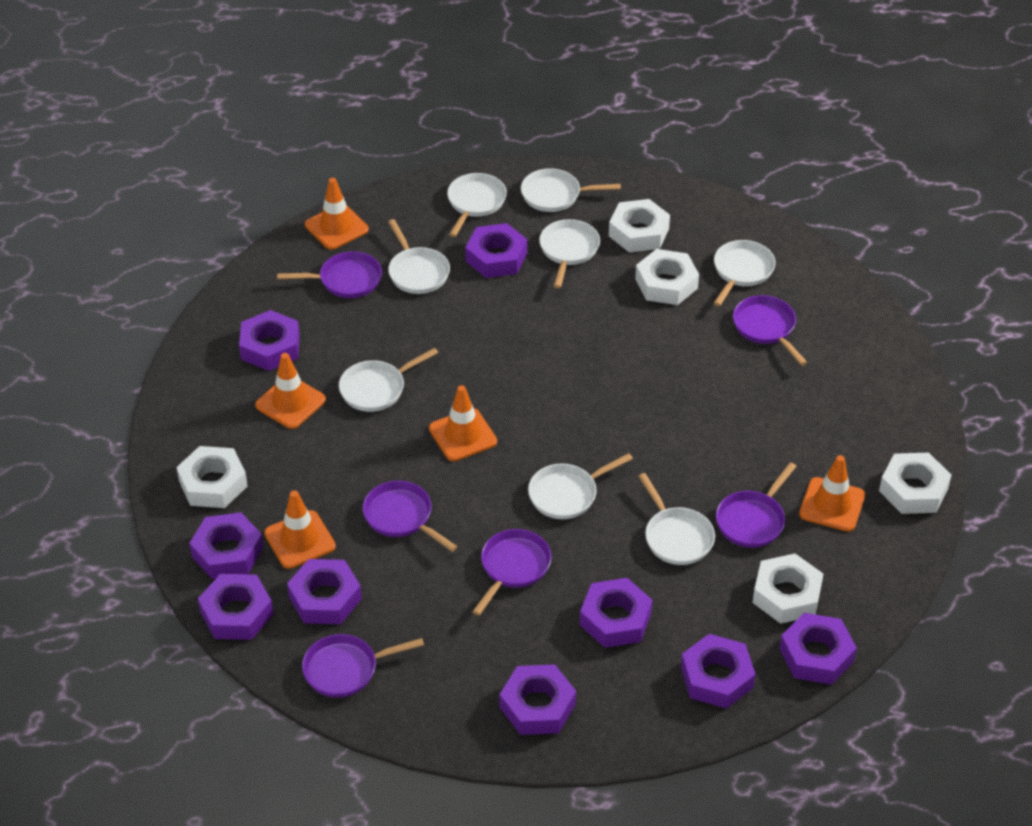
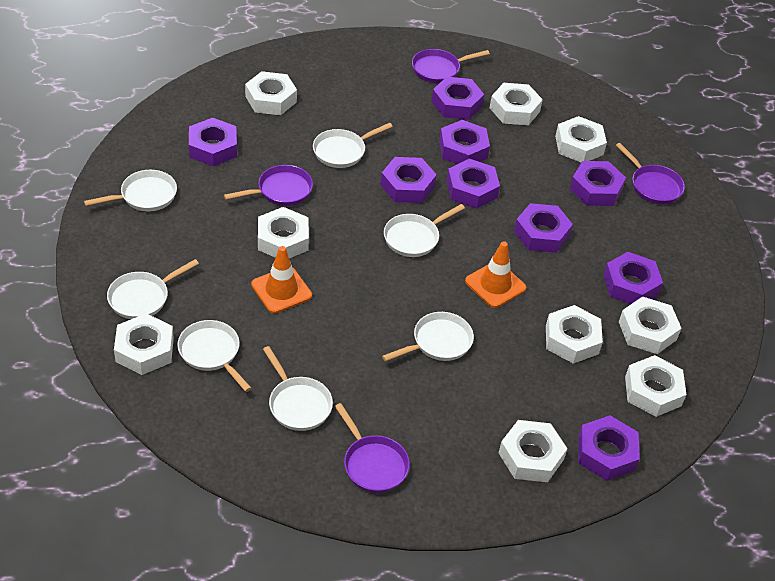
orange traffic cone: 5 -> 2
purple pan: 6 -> 4
white nut: 5 -> 9
white pan: 8 -> 7

